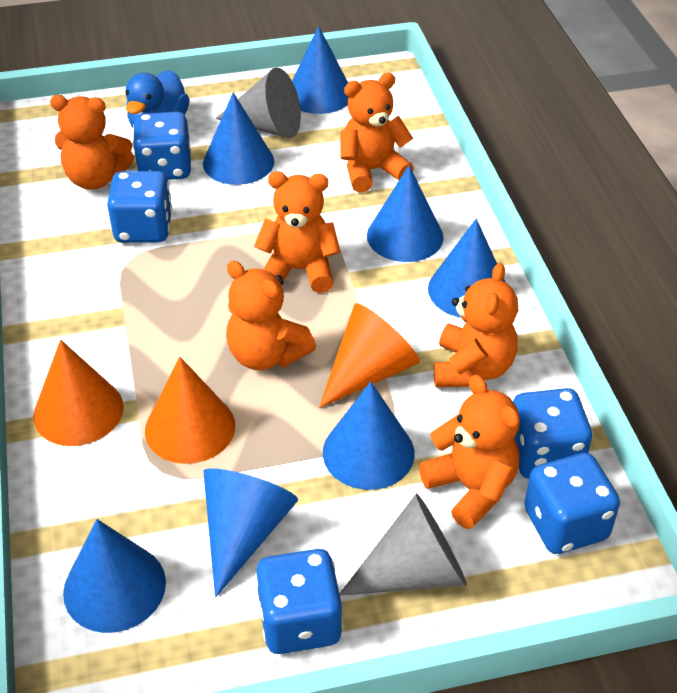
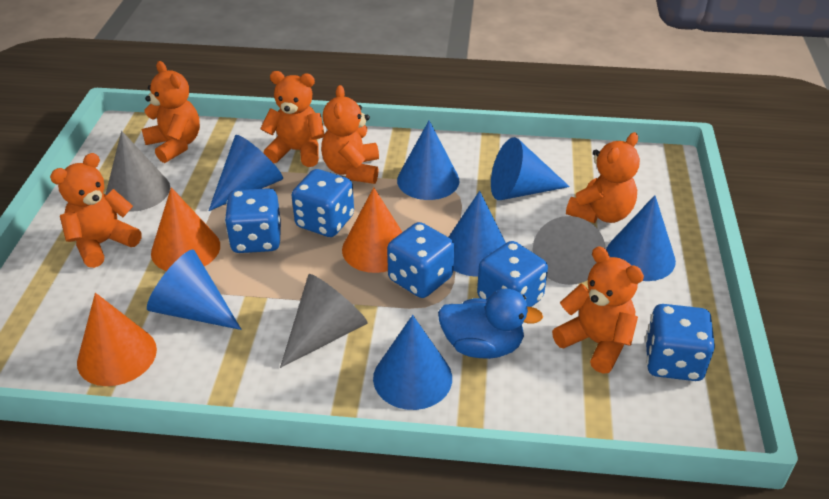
grey cone: 2 -> 3

